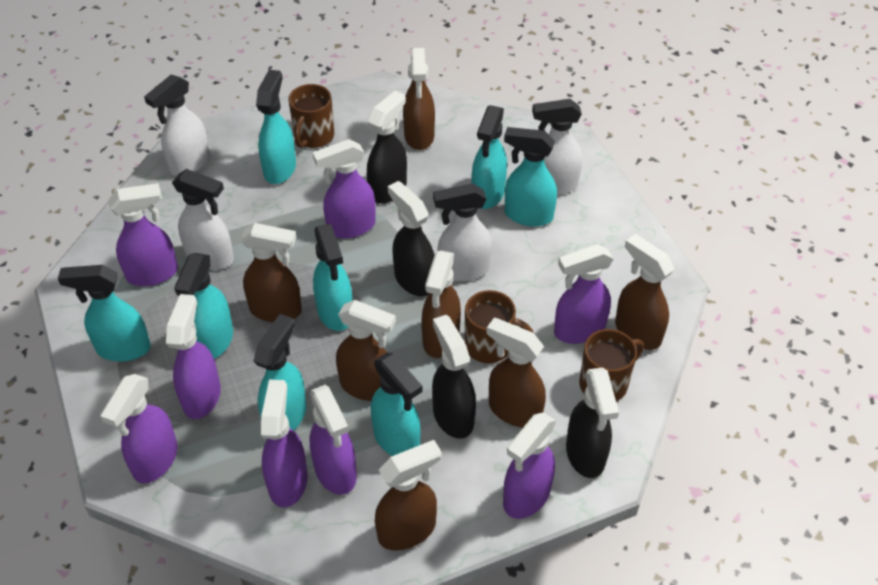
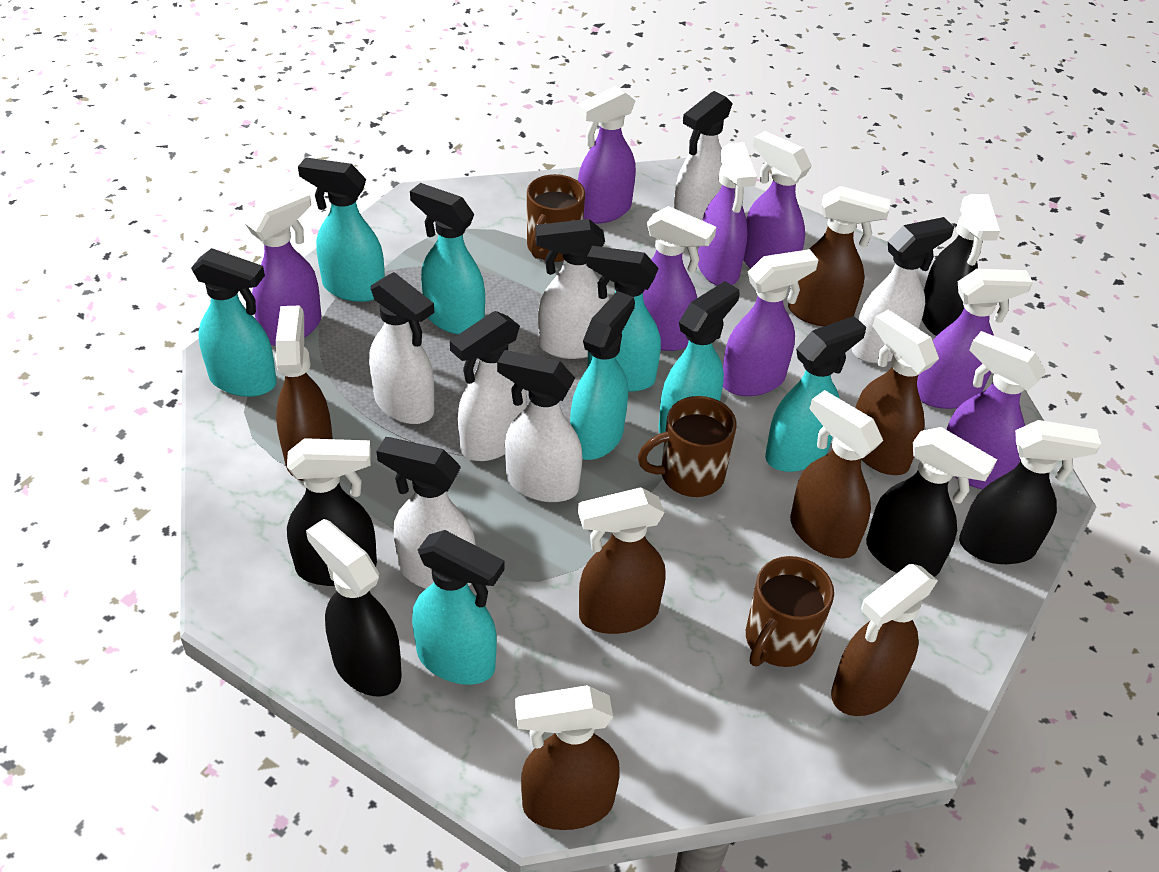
black spray bottle: 4 -> 5
white spray bottle: 4 -> 7

